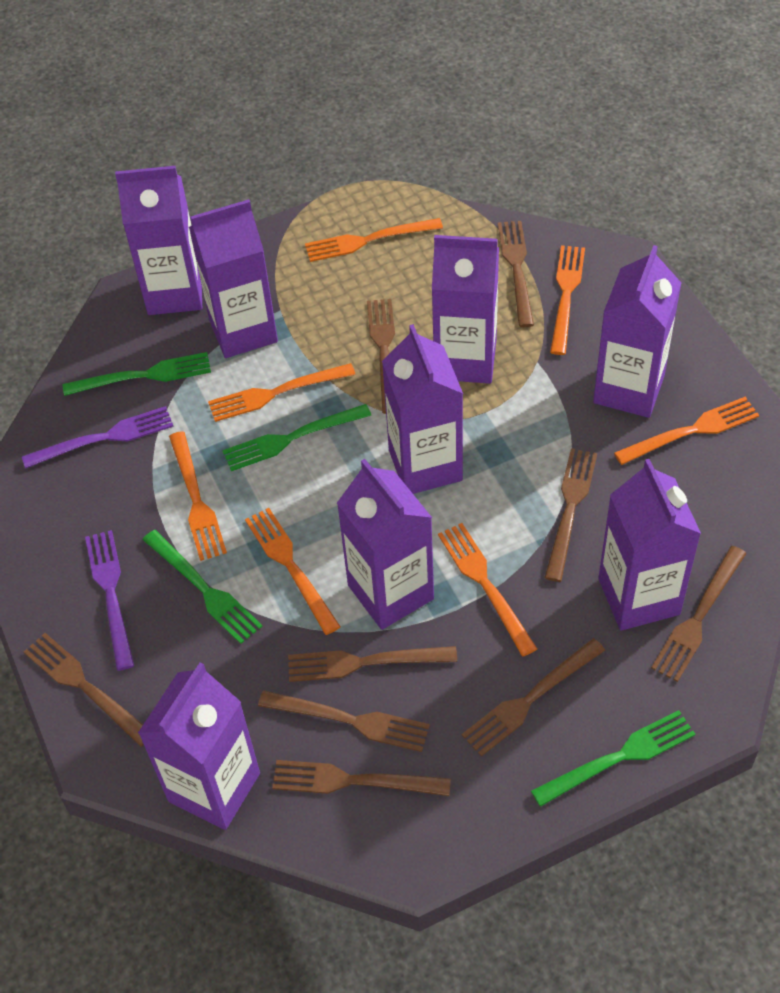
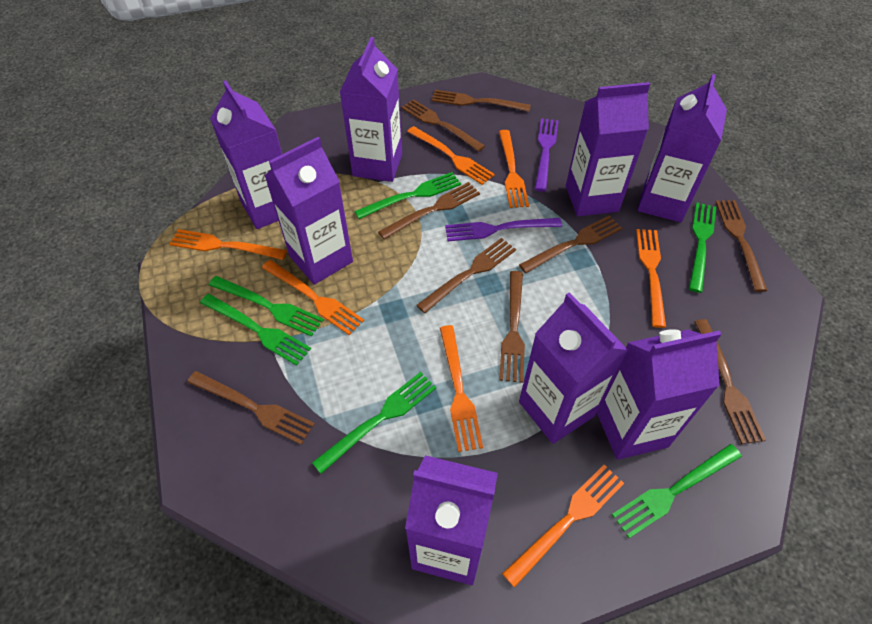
green fork: 4 -> 6

